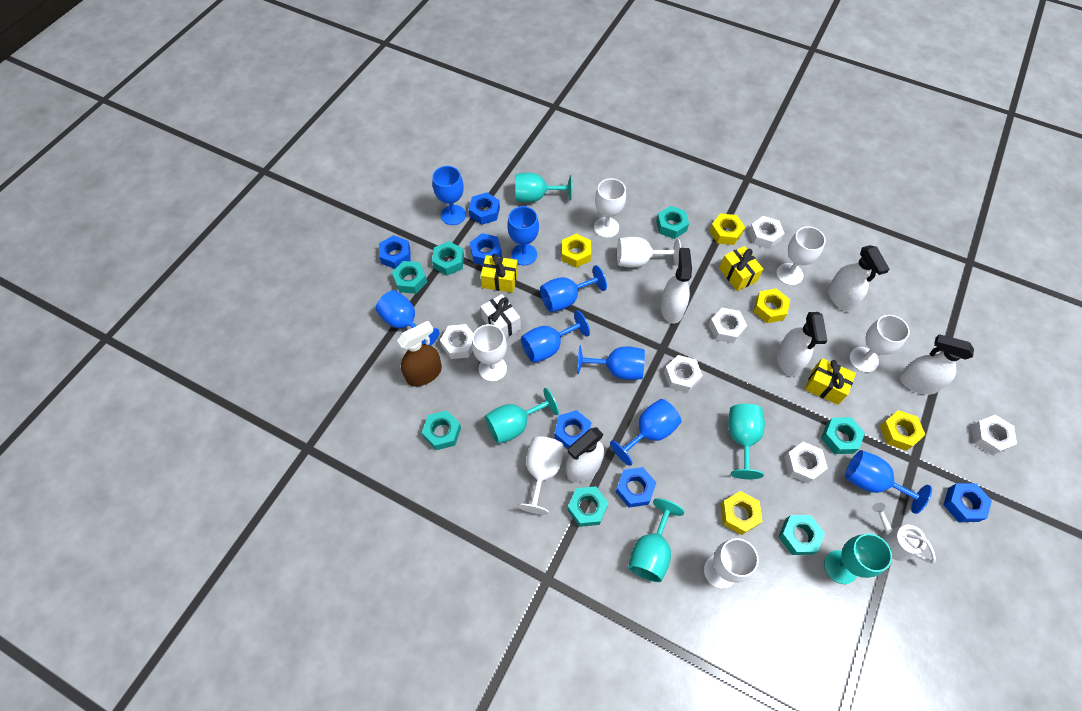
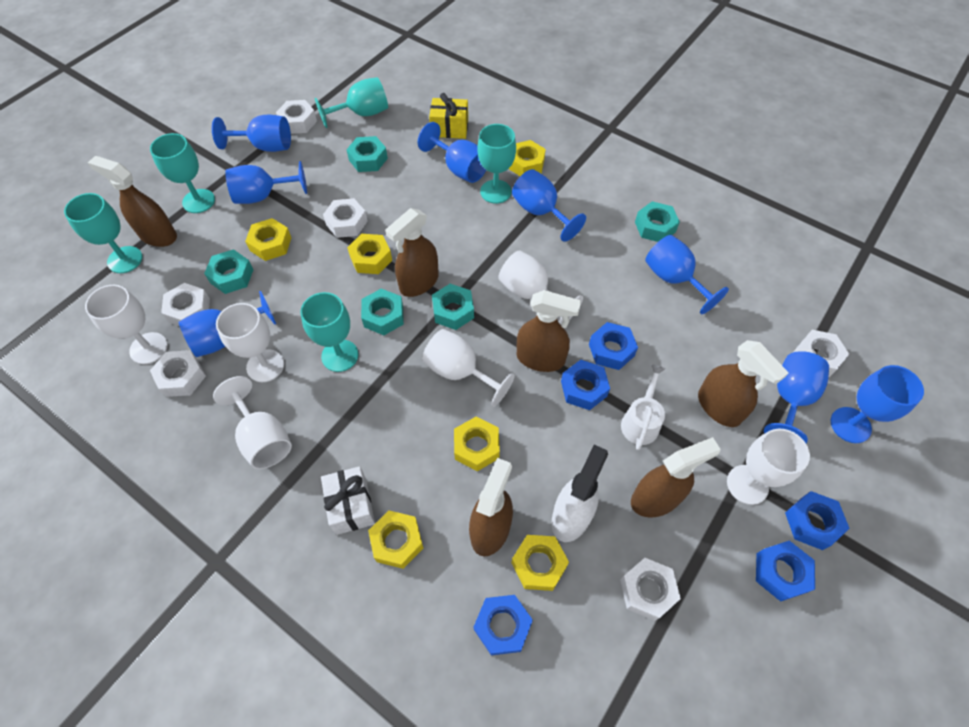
blue nut: 6 -> 5
brown spray bottle: 1 -> 6
turquoise nut: 7 -> 5
white goblet: 7 -> 6
white spray bottle: 5 -> 1
yellow gift: 3 -> 1
yellow nut: 5 -> 6

